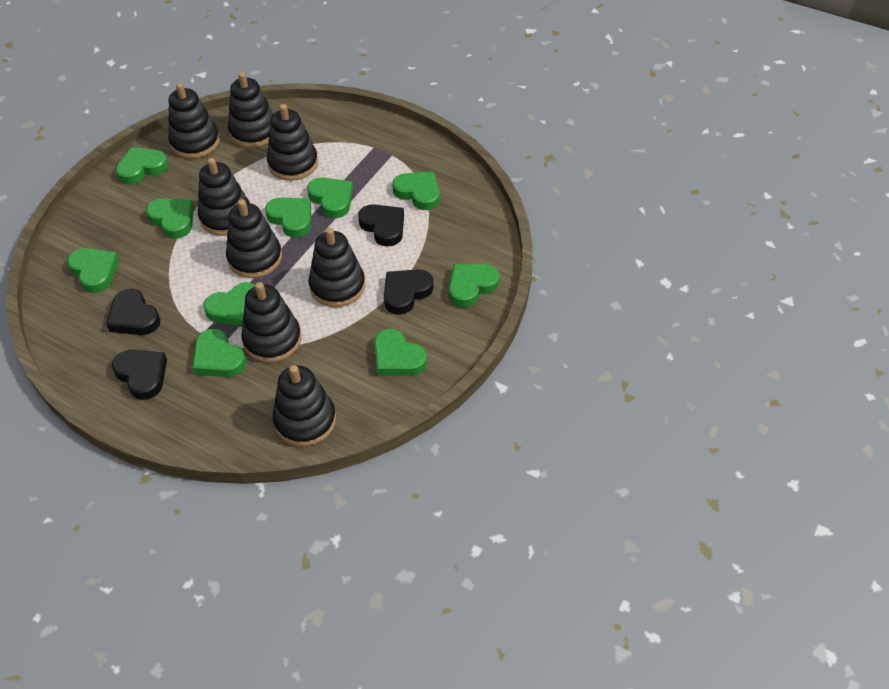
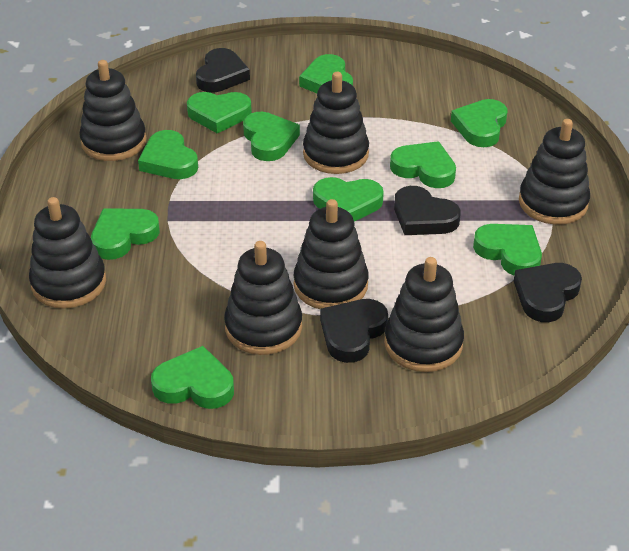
black stacking toy: 8 -> 7

